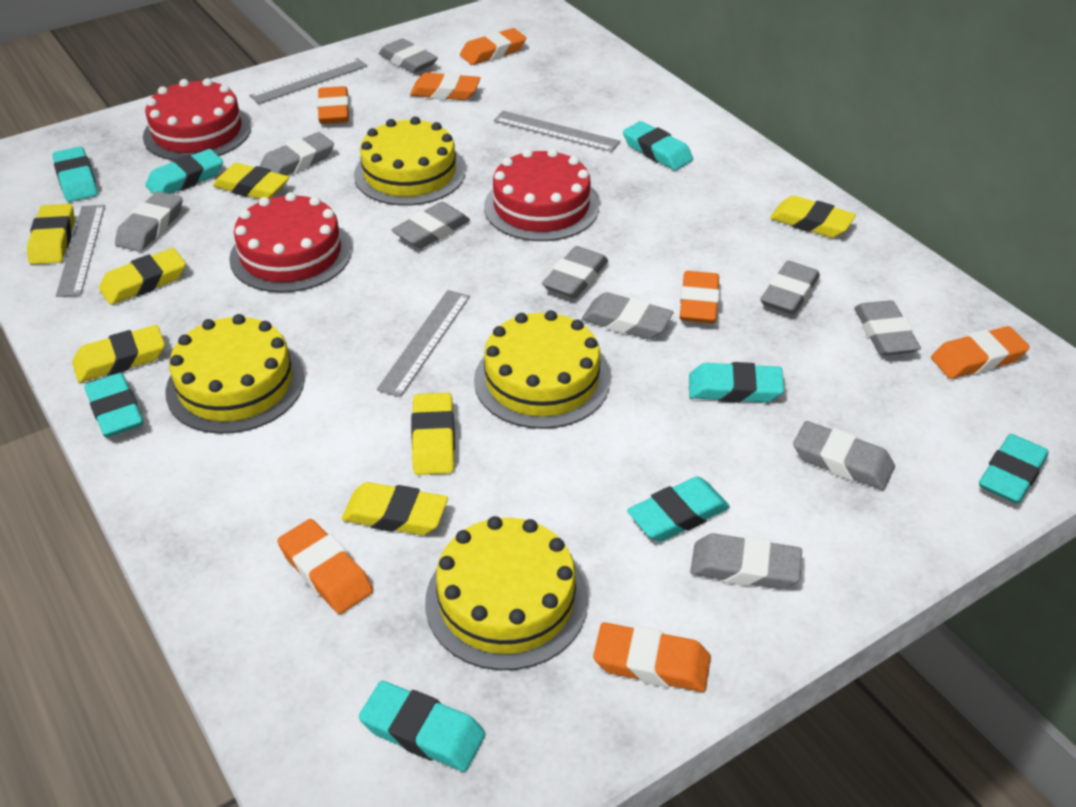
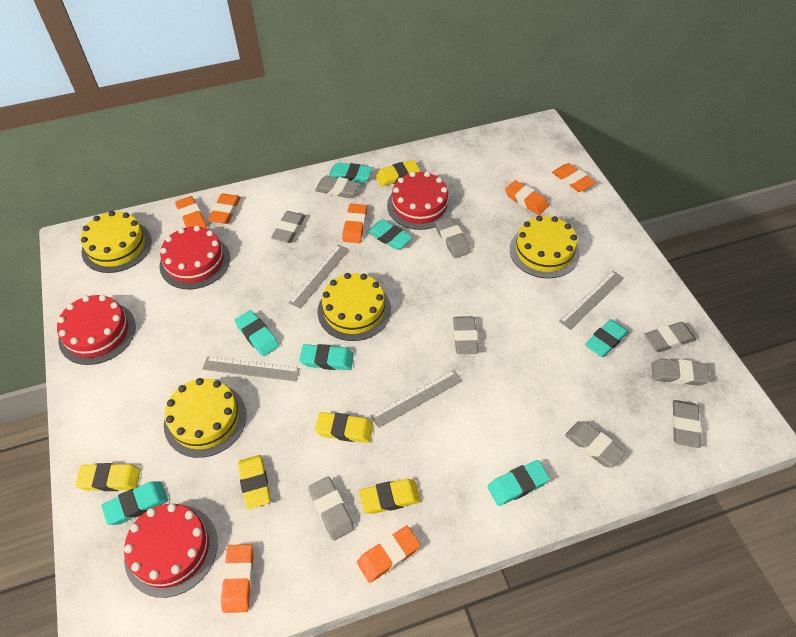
grey eraser: 10 -> 9
red cake: 3 -> 4
turquoise eraser: 8 -> 7
yellow eraser: 7 -> 5

